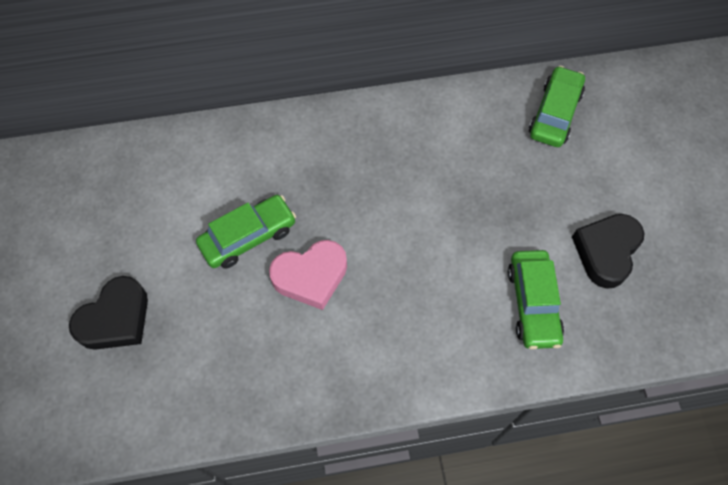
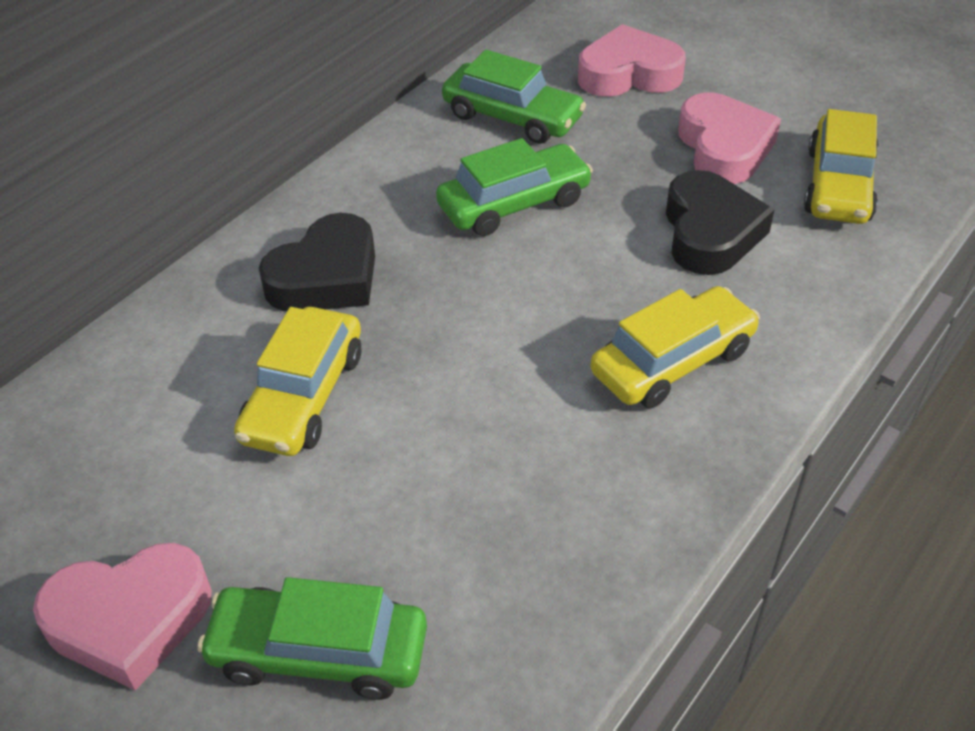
pink heart: 1 -> 3
yellow car: 0 -> 3

